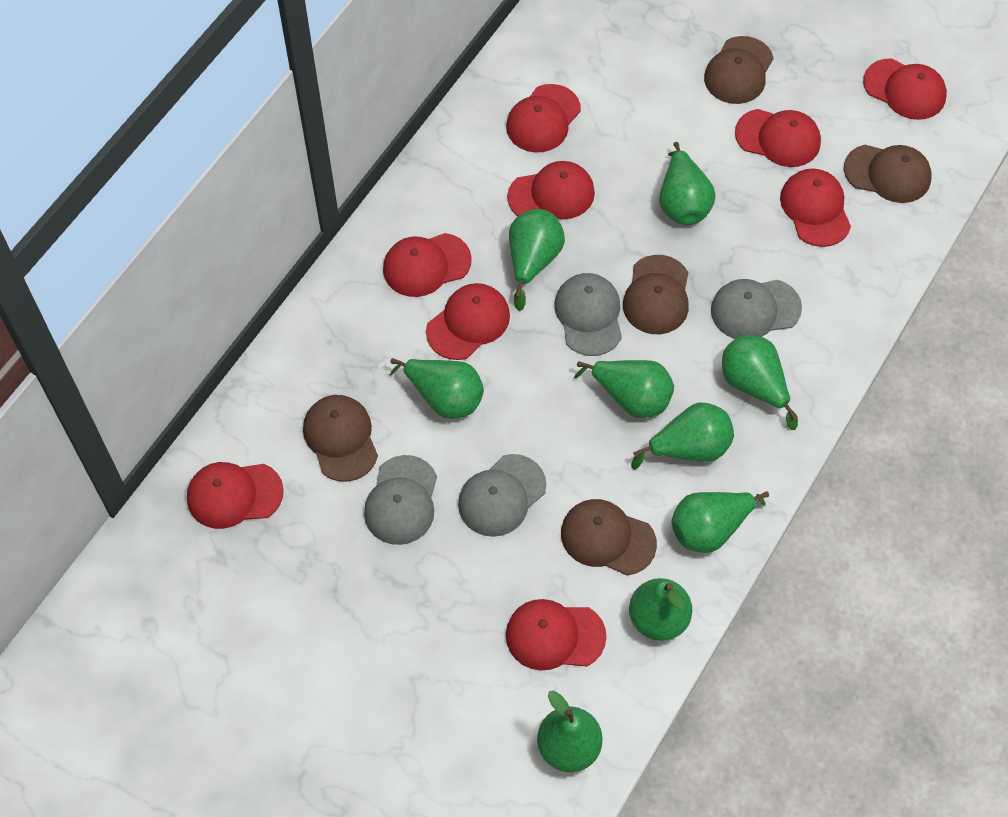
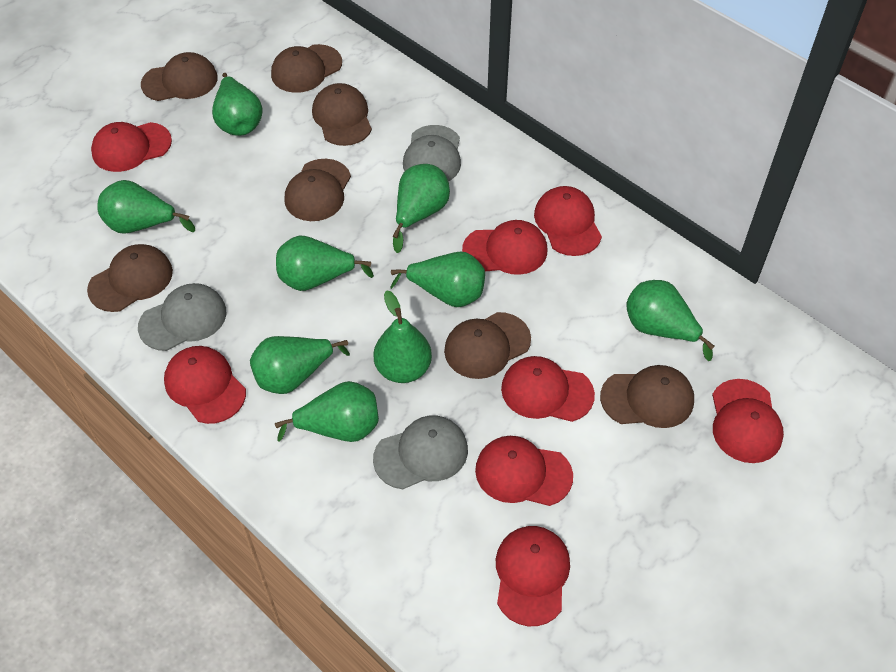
brown cap: 5 -> 7
grey cap: 4 -> 3
red cap: 9 -> 8

